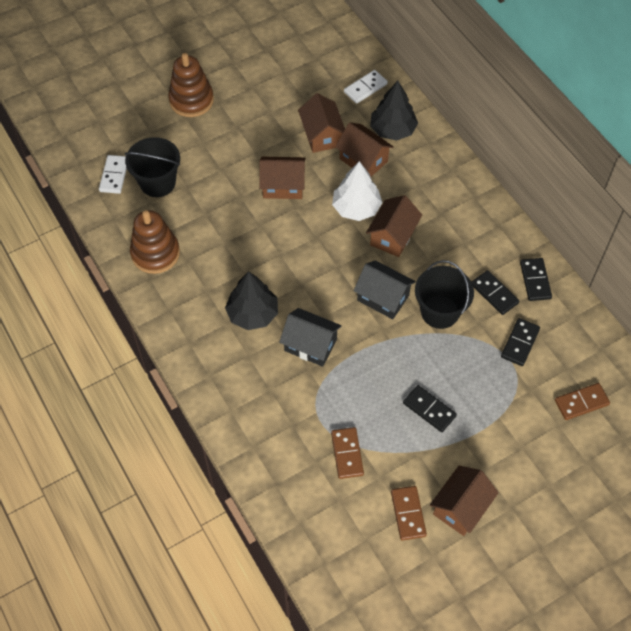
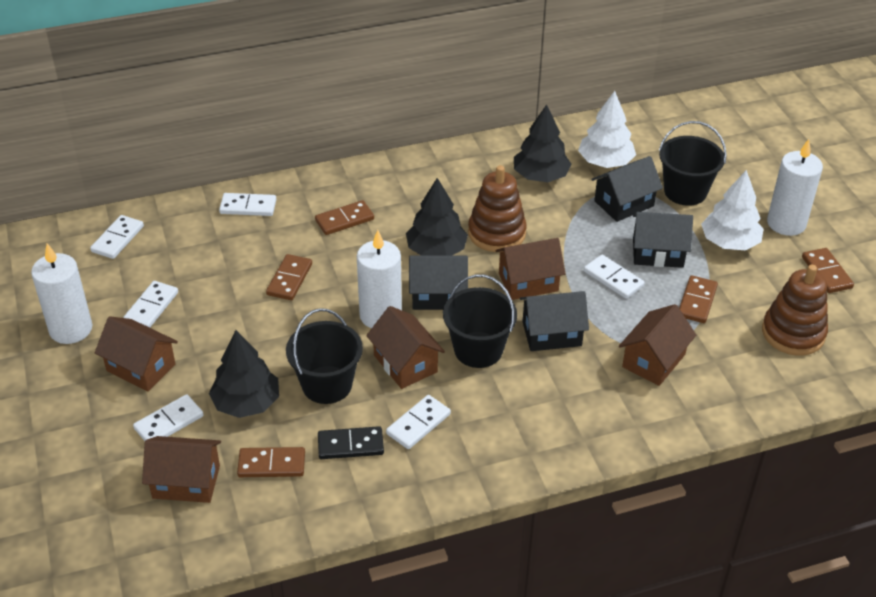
black bucket: 2 -> 3
black domino: 4 -> 1
black house: 2 -> 4
black tree: 2 -> 3
brown domino: 3 -> 5
white candle: 0 -> 3
white domino: 2 -> 6
white tree: 1 -> 2

